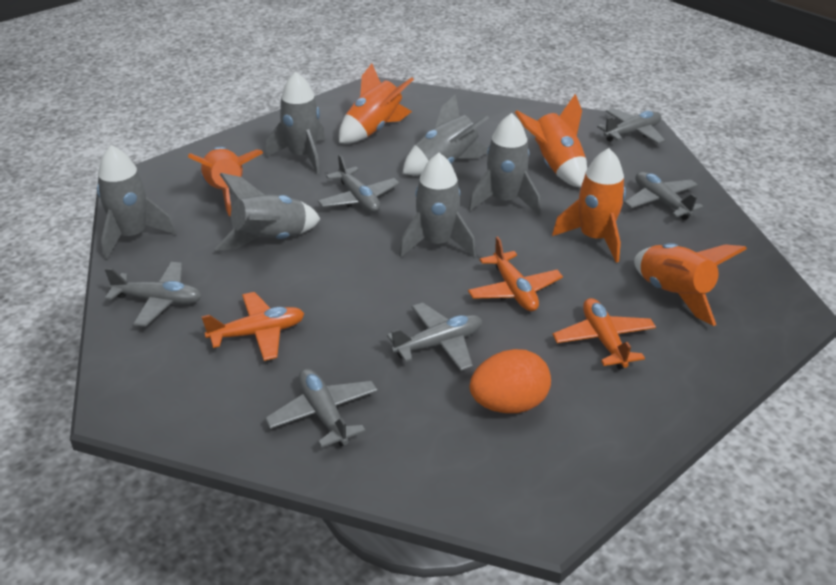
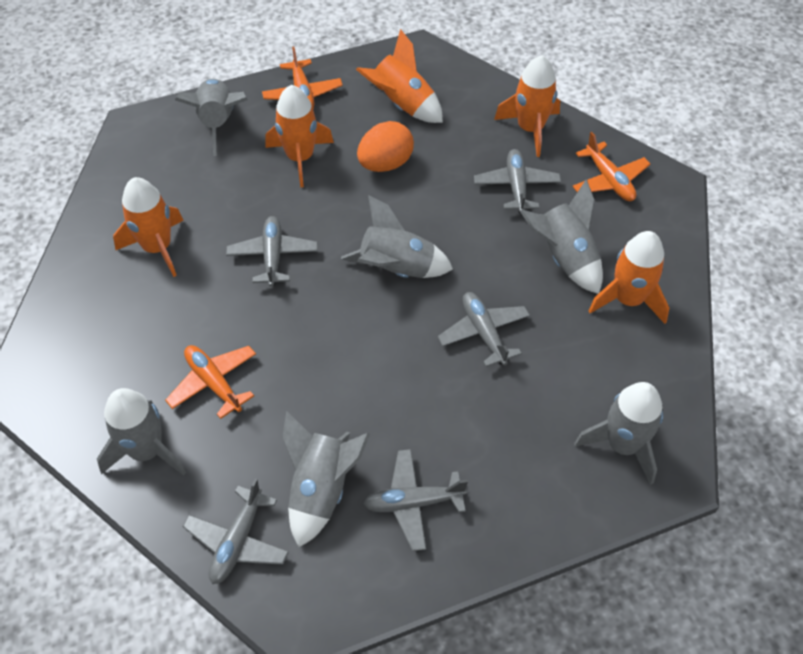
grey plane: 6 -> 5

